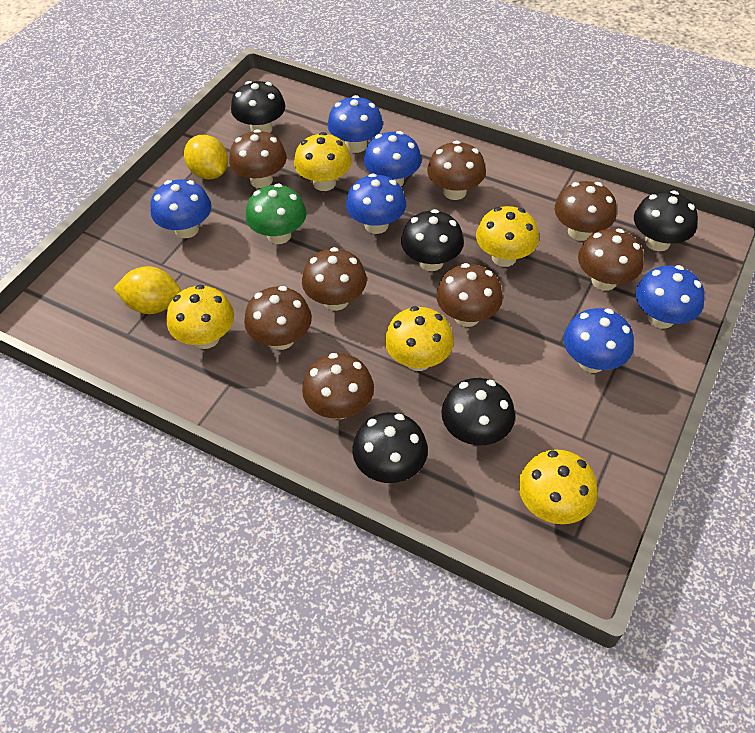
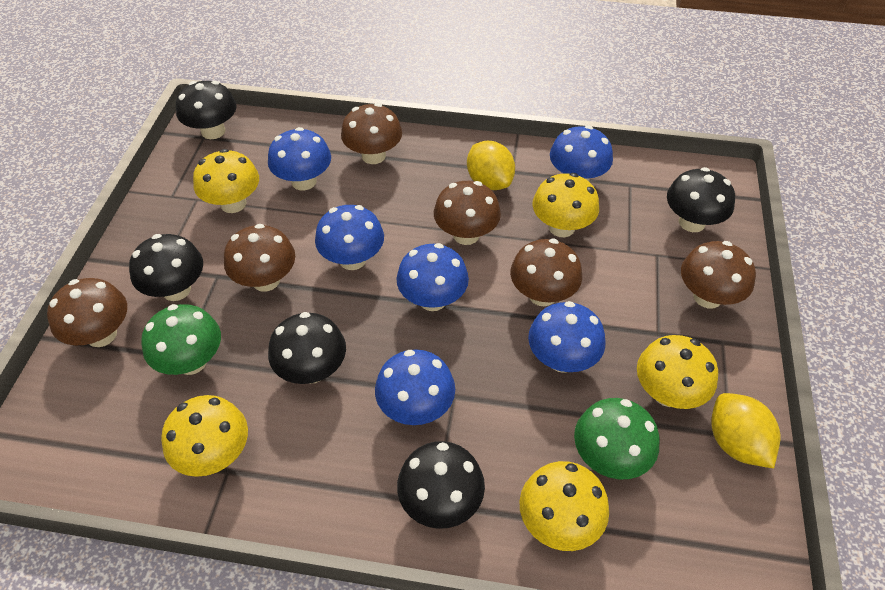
brown mushroom: 8 -> 6
green mushroom: 1 -> 2

